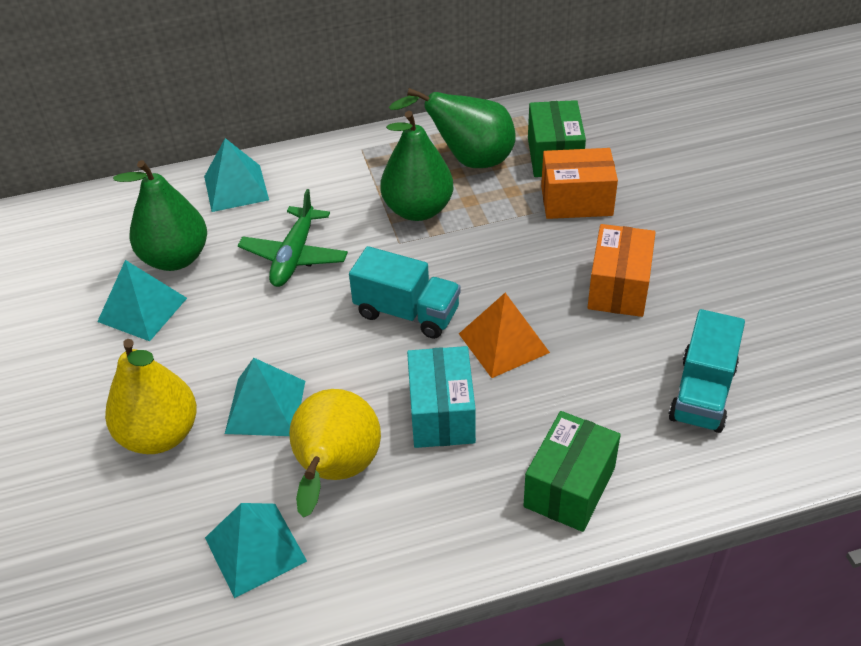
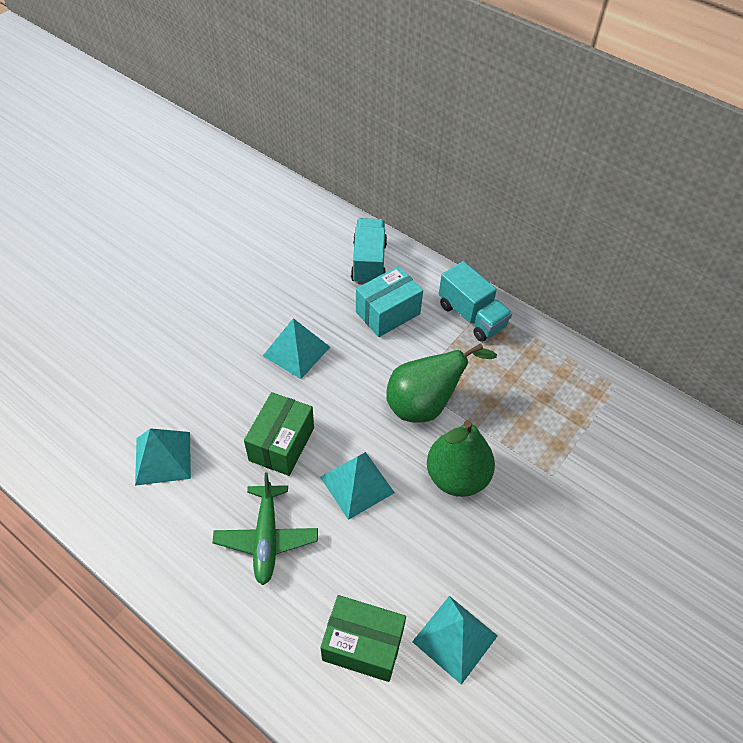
green pear: 3 -> 2
orange box: 2 -> 0
orange pyramid: 1 -> 0
yellow pear: 2 -> 0

